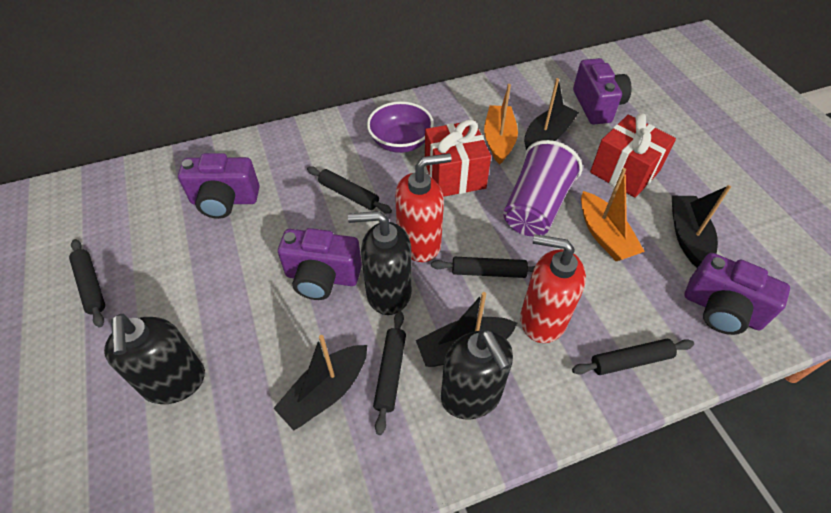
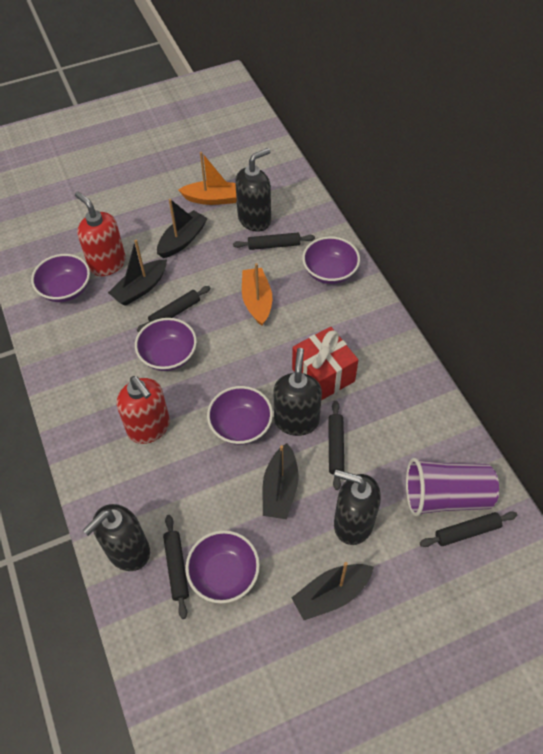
black soap dispenser: 3 -> 4
purple bowl: 1 -> 5
purple camera: 4 -> 0
red gift: 2 -> 1

